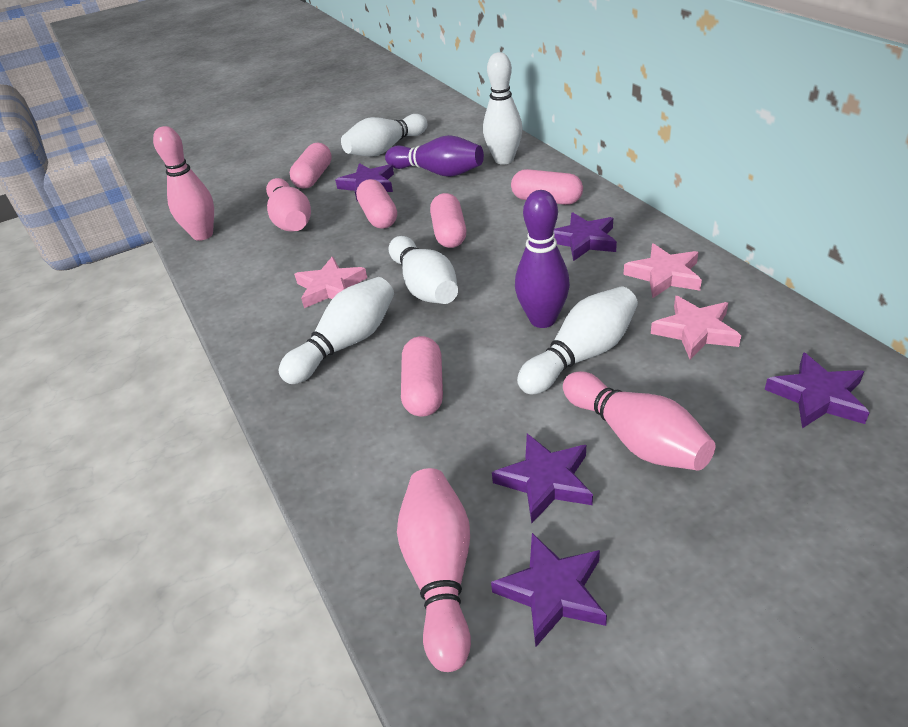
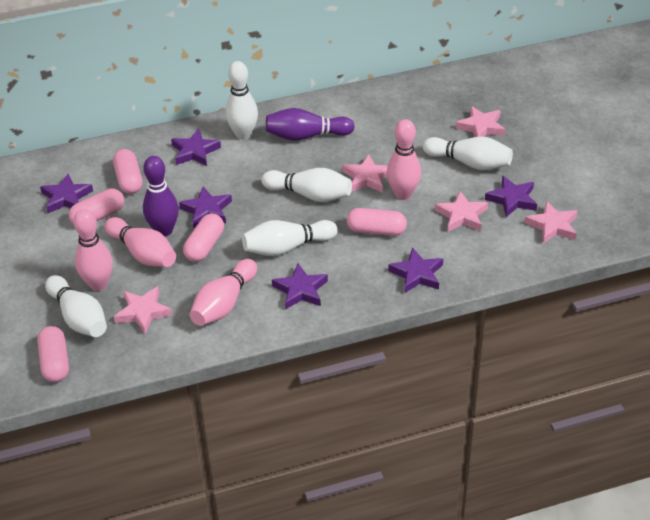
pink star: 3 -> 5
purple star: 5 -> 6

